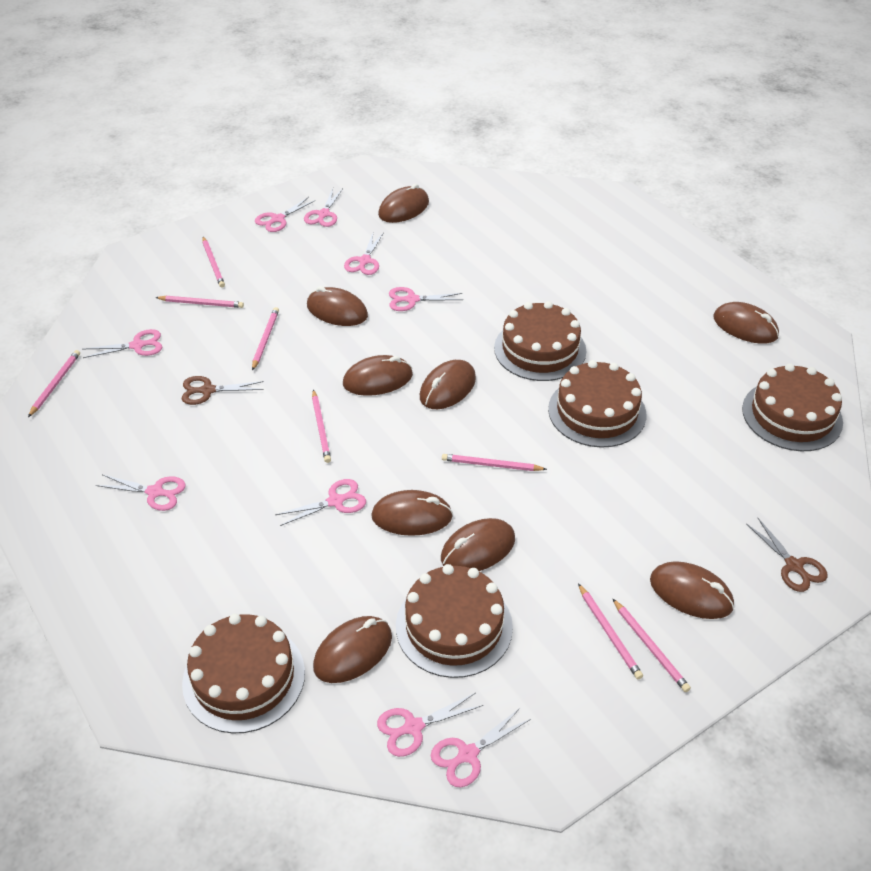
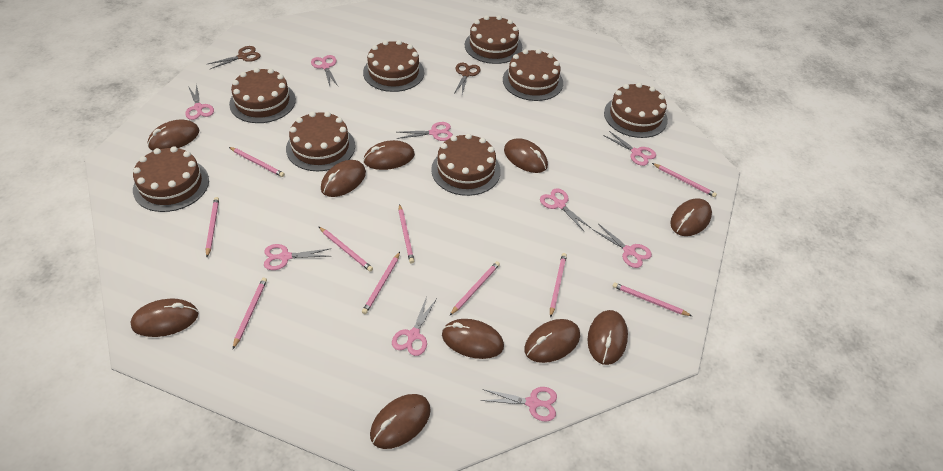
brown cake: 5 -> 8
brown mouse: 9 -> 10
pink pencil: 8 -> 10

